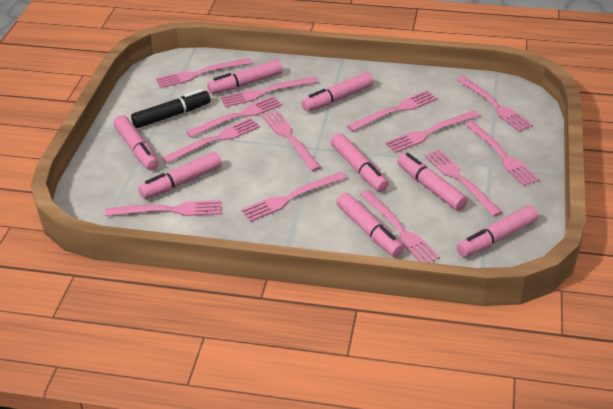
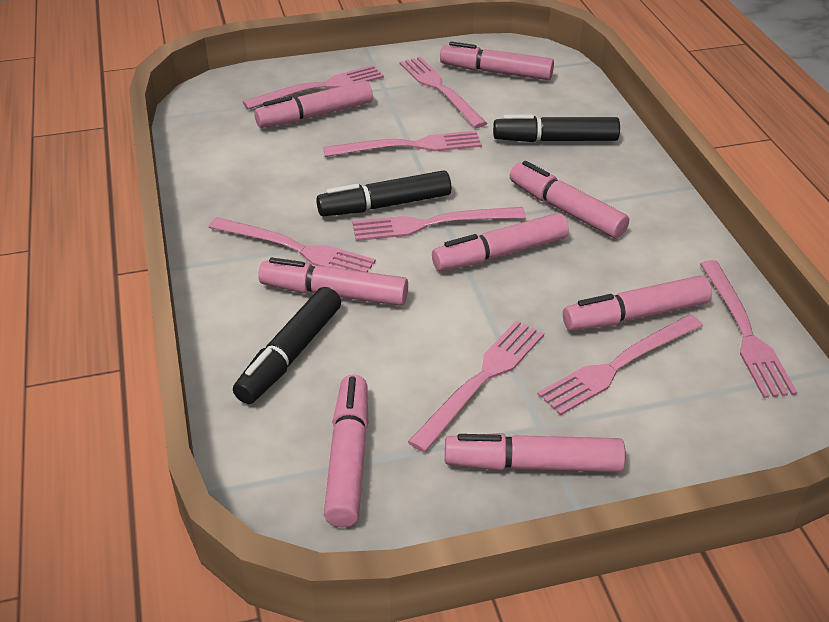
black marker: 1 -> 3
pink fork: 13 -> 8

